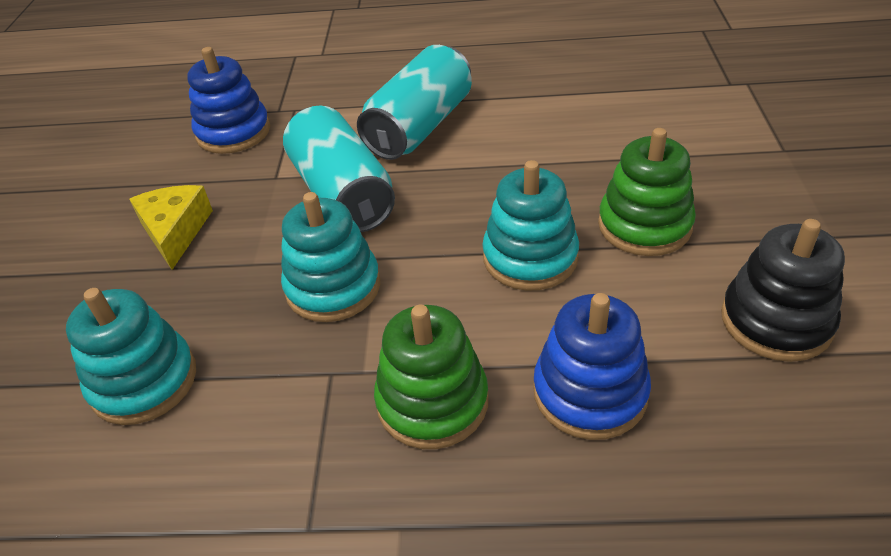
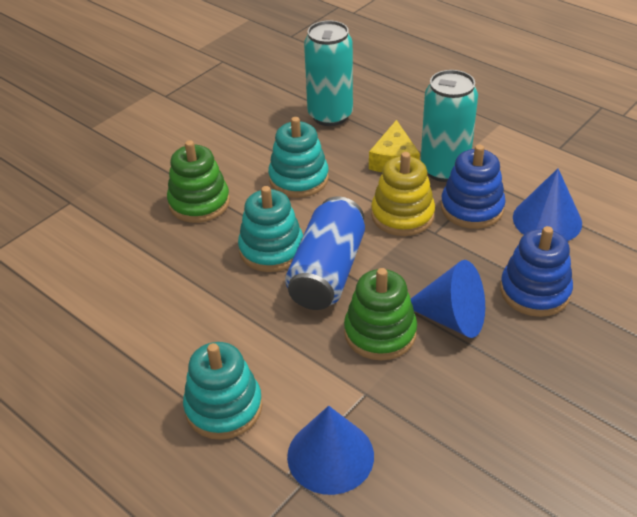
black stacking toy: 1 -> 0
blue can: 0 -> 1
blue cone: 0 -> 3
yellow stacking toy: 0 -> 1

